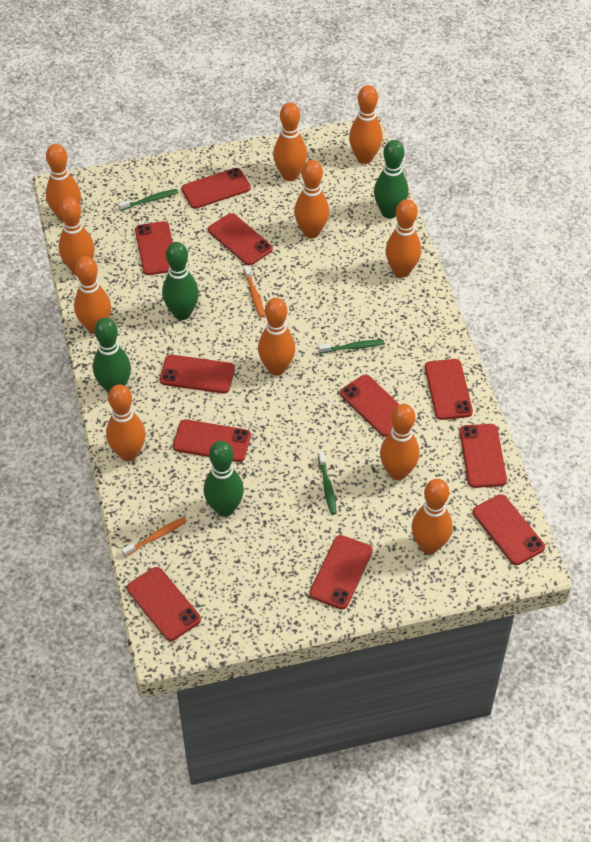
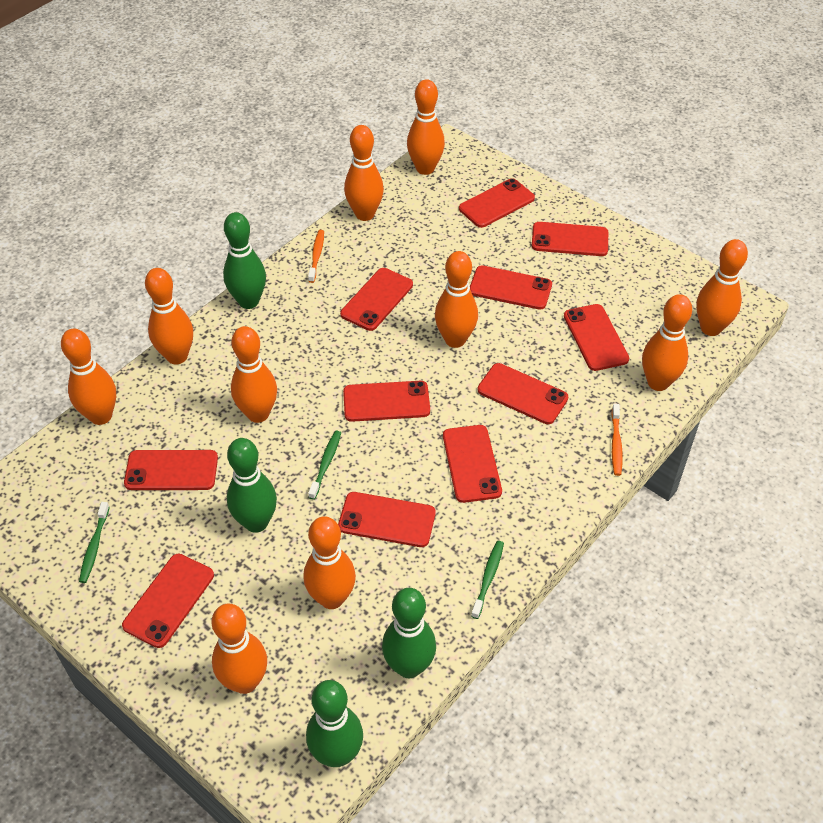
orange bowling pin: 11 -> 10

